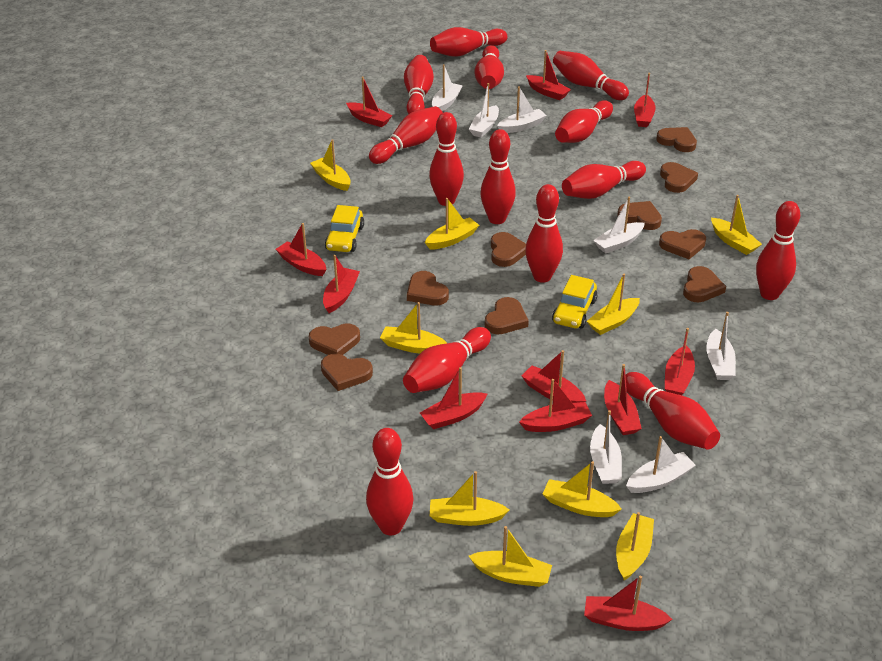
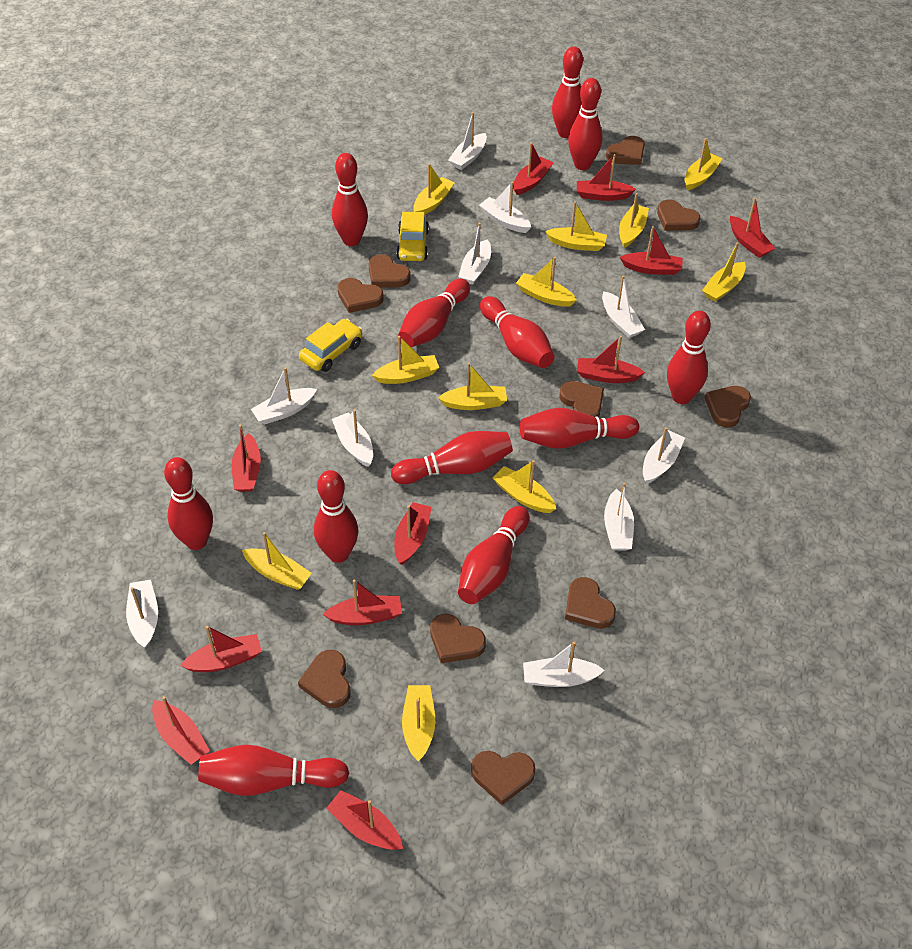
red bowling pin: 14 -> 12
white boat: 7 -> 10
yellow boat: 9 -> 11

